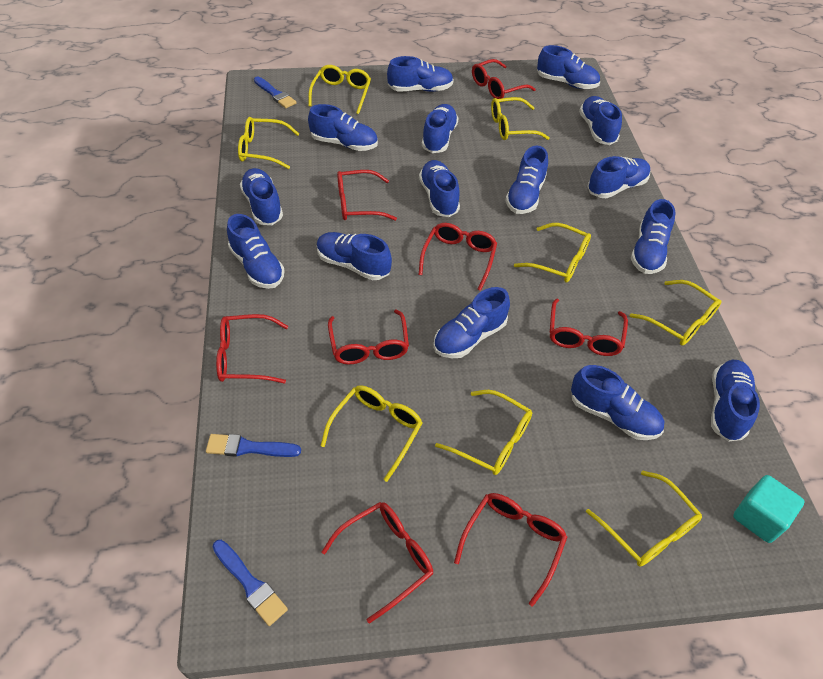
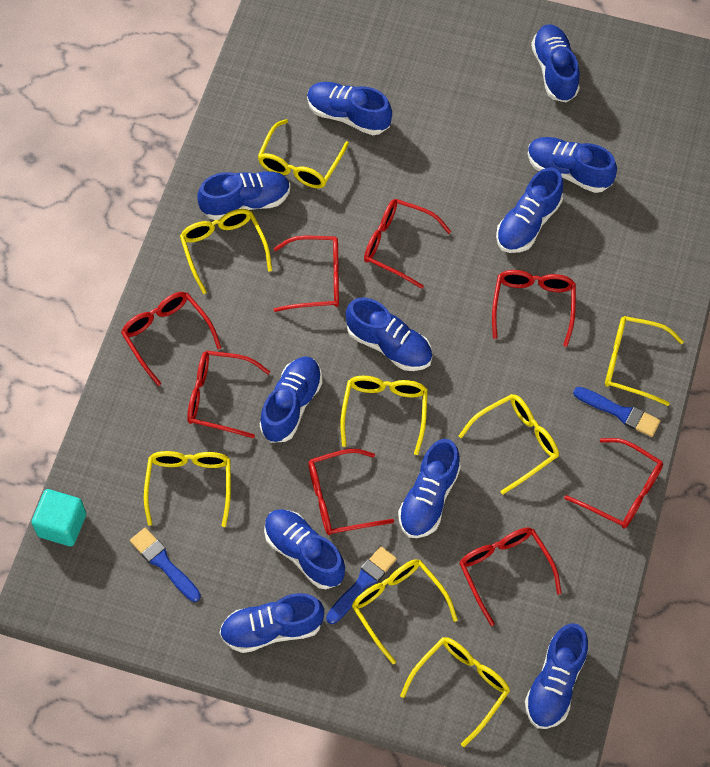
blue shoe: 15 -> 11

